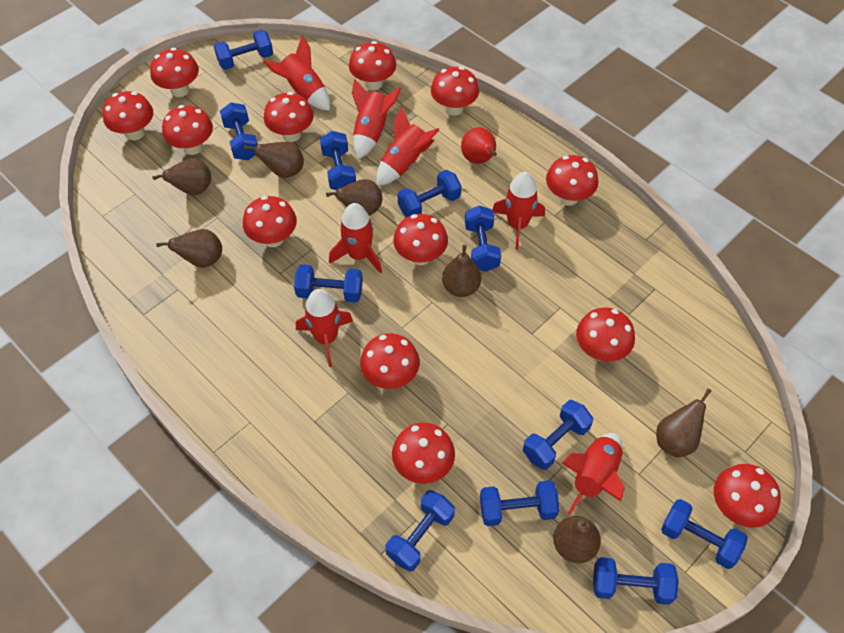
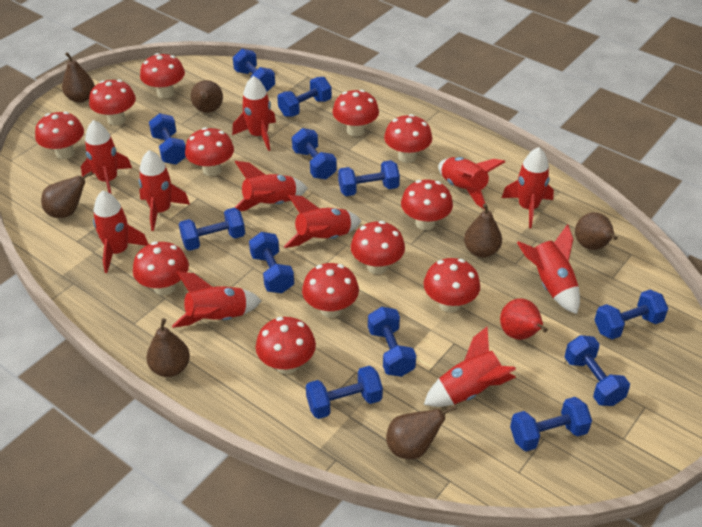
blue dumbbell: 11 -> 12
red mushroom: 13 -> 12
red rocket: 7 -> 11

